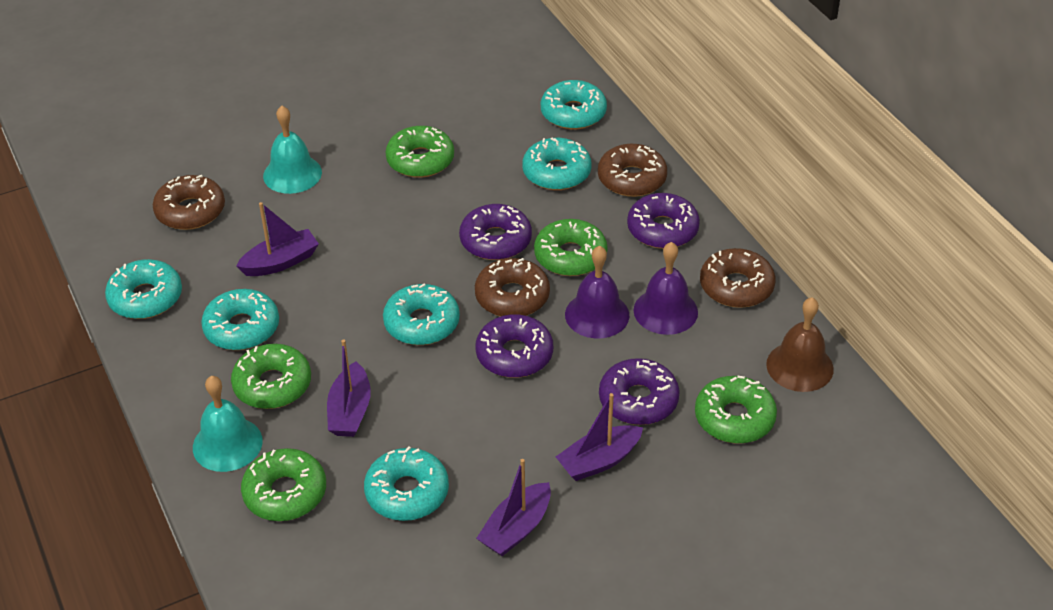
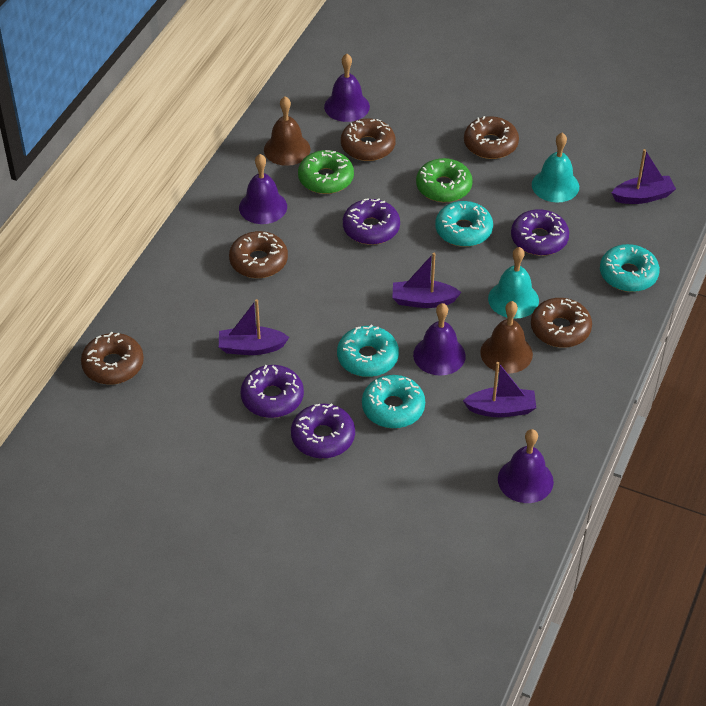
brown bell: 1 -> 2
brown donut: 4 -> 5
green donut: 5 -> 2
purple bell: 2 -> 4
turquoise donut: 6 -> 4

